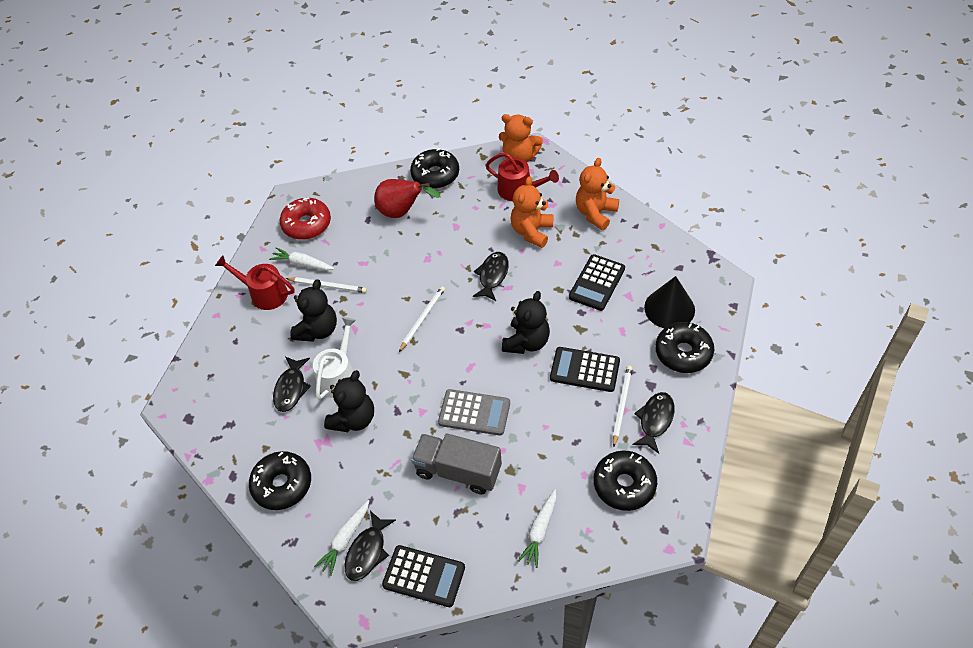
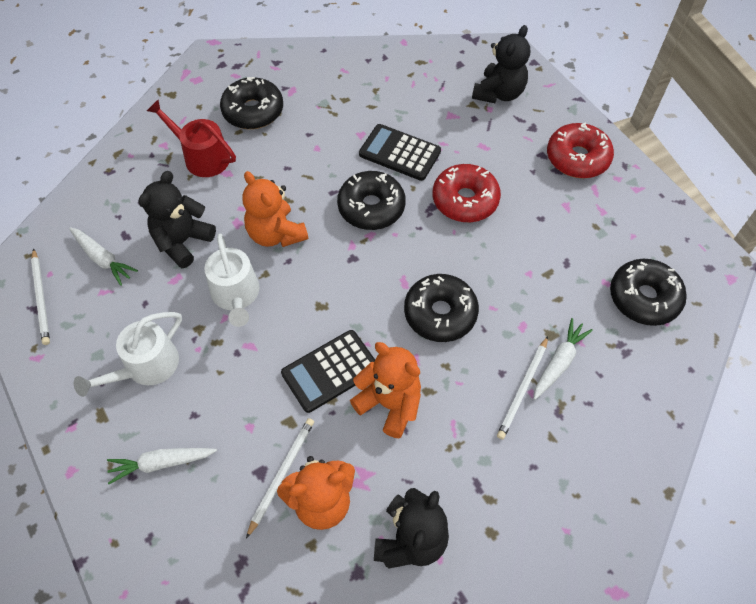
black calculator: 3 -> 2
black cone: 1 -> 0
black fish: 4 -> 0
grey calculator: 1 -> 0
grey truck: 1 -> 0
red donut: 1 -> 2
red pear: 1 -> 0
red watering can: 2 -> 1
white watering can: 1 -> 2

